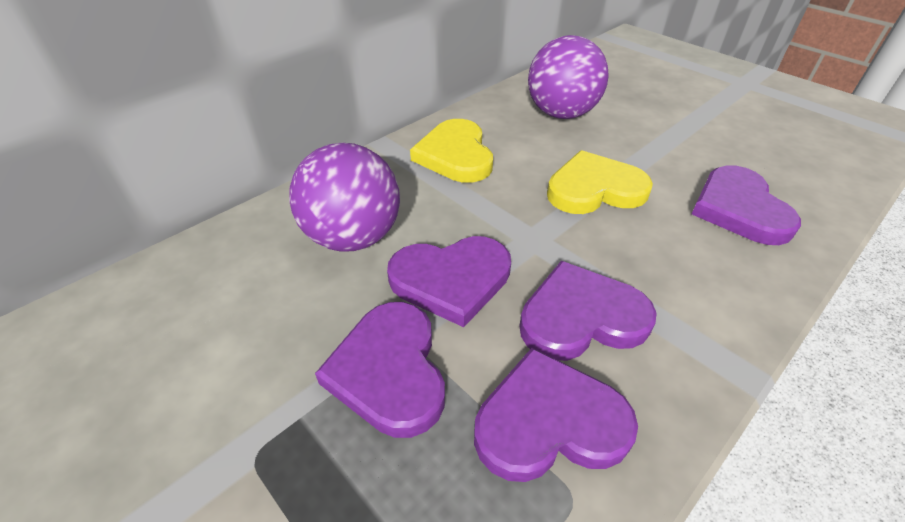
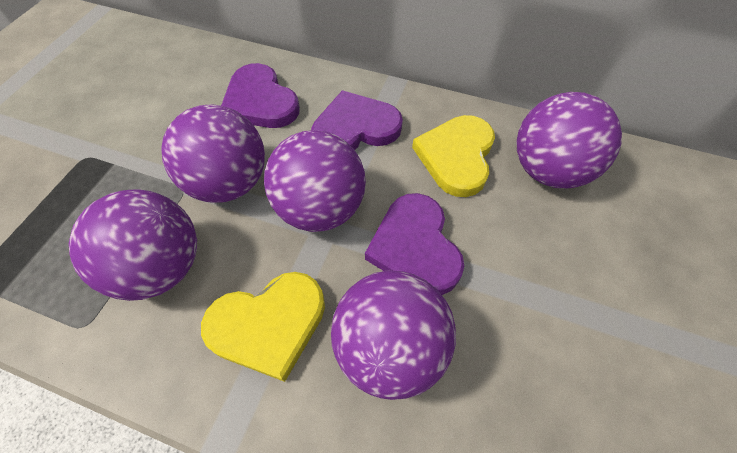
purple ball: 2 -> 5
purple heart: 5 -> 3

